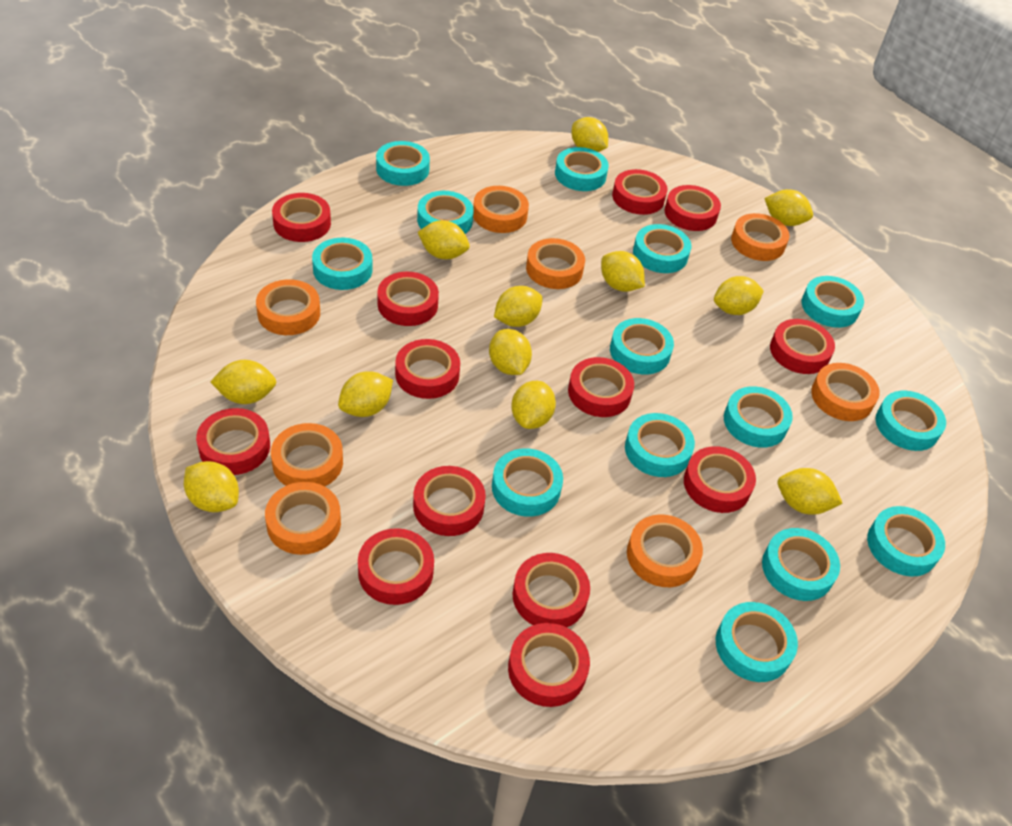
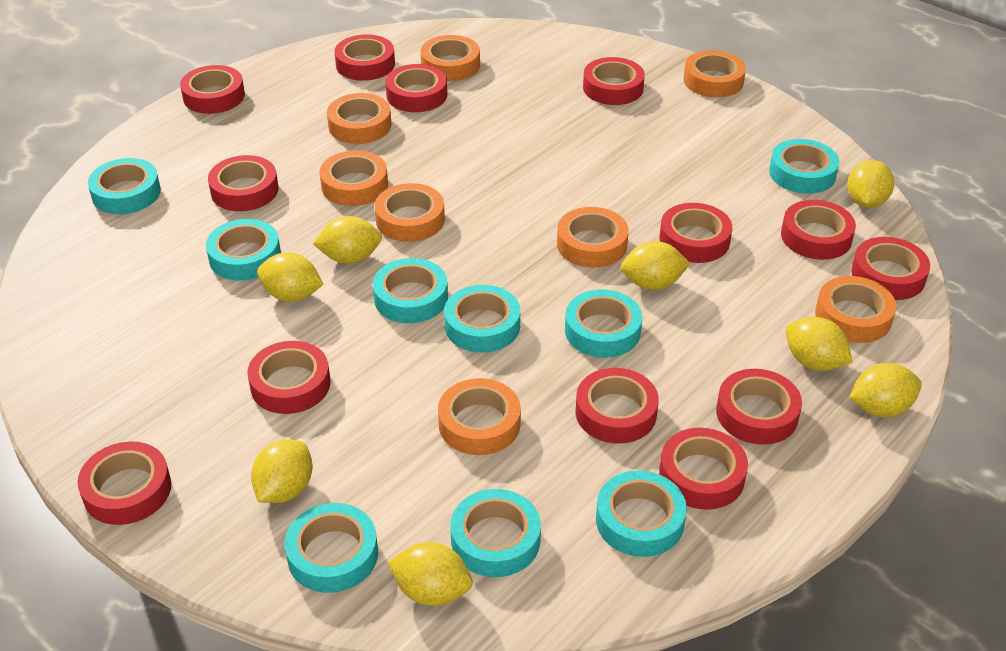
turquoise tape: 14 -> 9
yellow lemon: 12 -> 8

